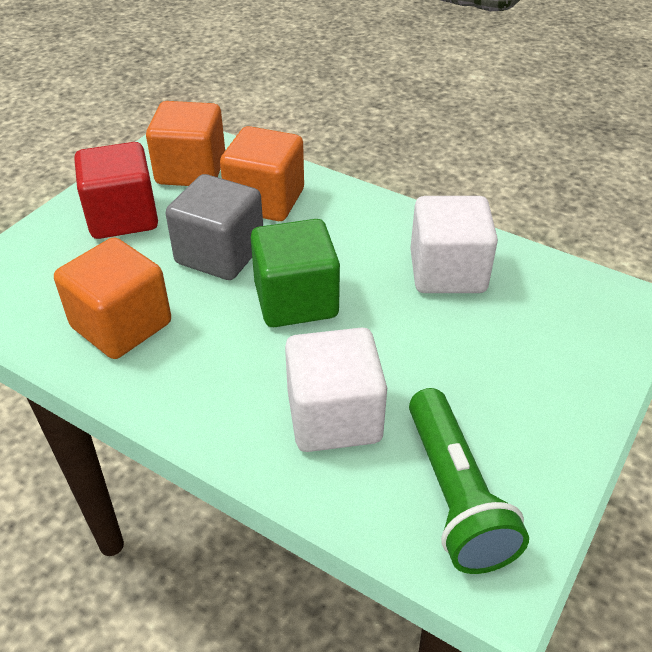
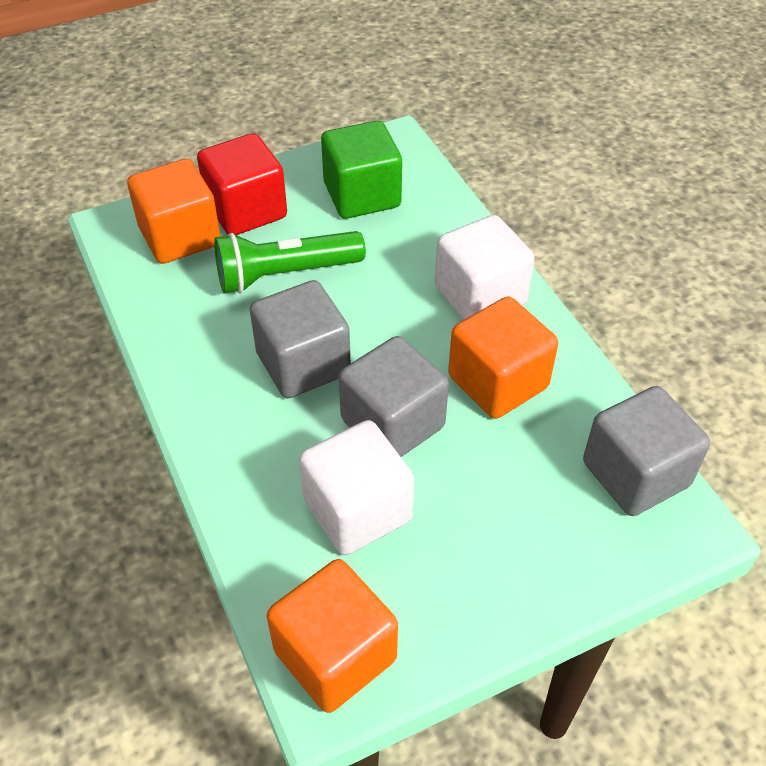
grey cube: 1 -> 3

